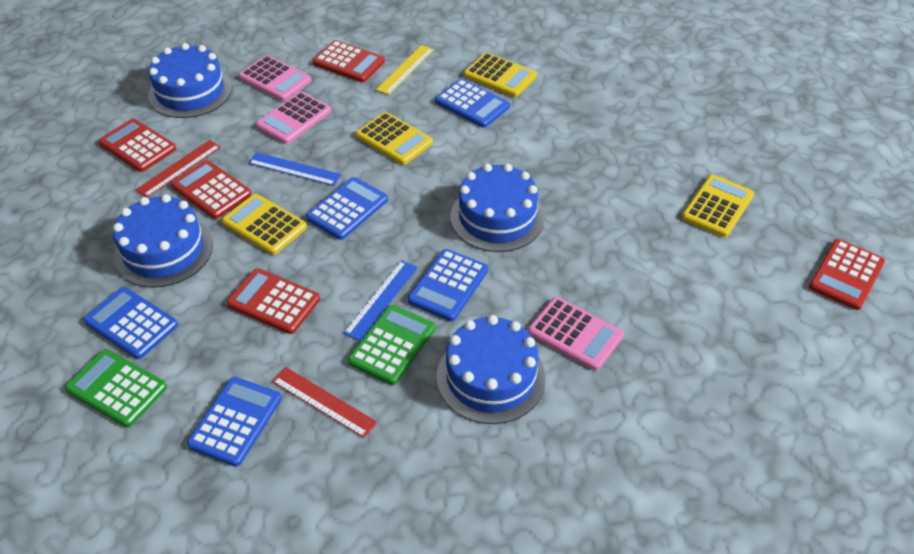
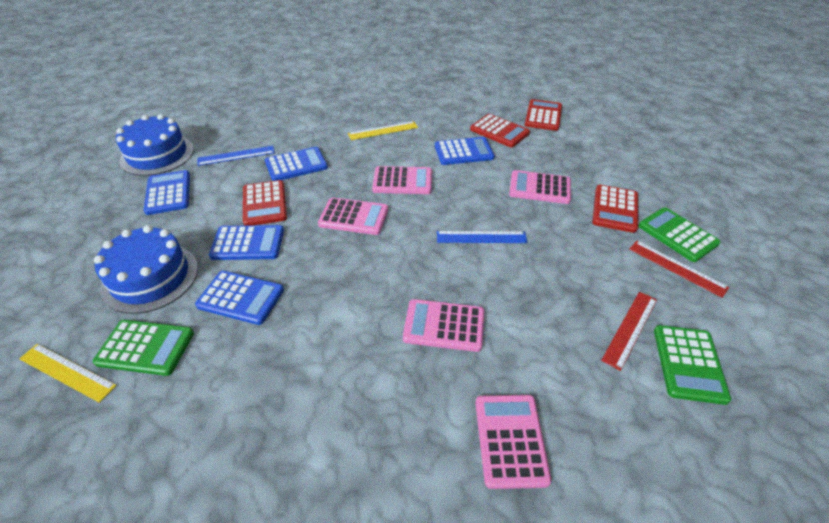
blue cake: 4 -> 2
green calculator: 2 -> 3
pink calculator: 3 -> 5
red calculator: 5 -> 4
yellow calculator: 4 -> 0
yellow ruler: 1 -> 2

